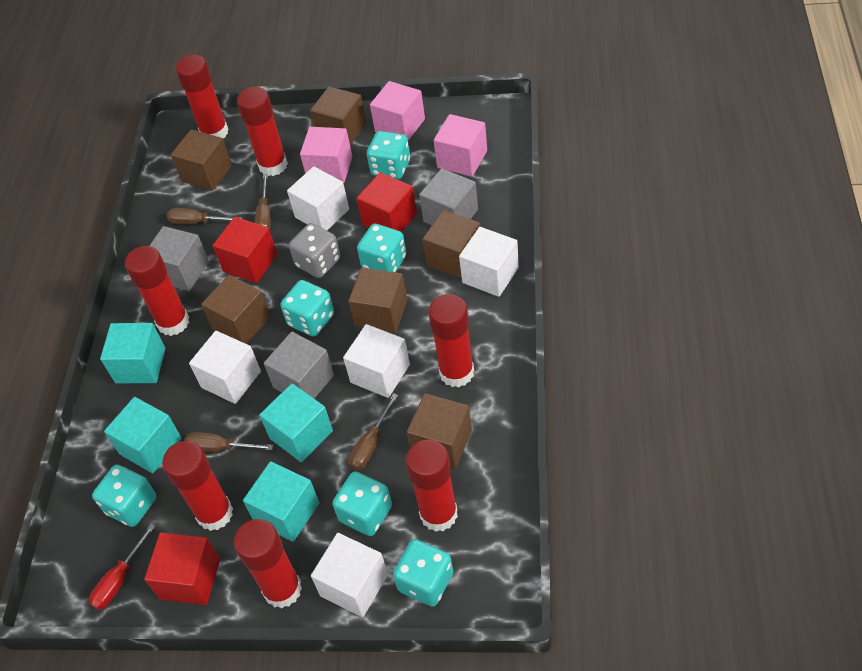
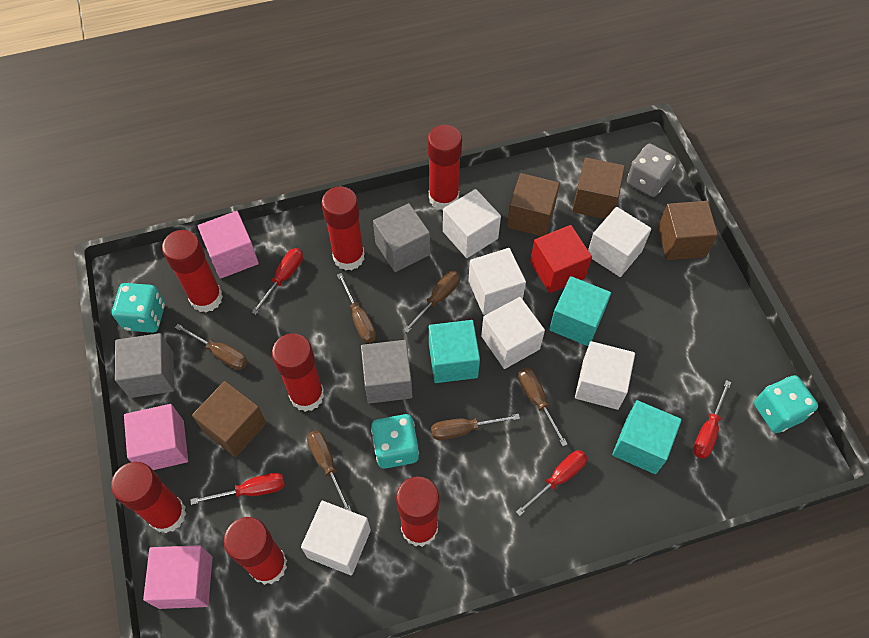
brown cube: 6 -> 4
brown screwdriver: 4 -> 6
red cube: 3 -> 1
red screwdriver: 1 -> 4
turquoise cube: 4 -> 3
turquoise dice: 6 -> 3
white cube: 5 -> 6

